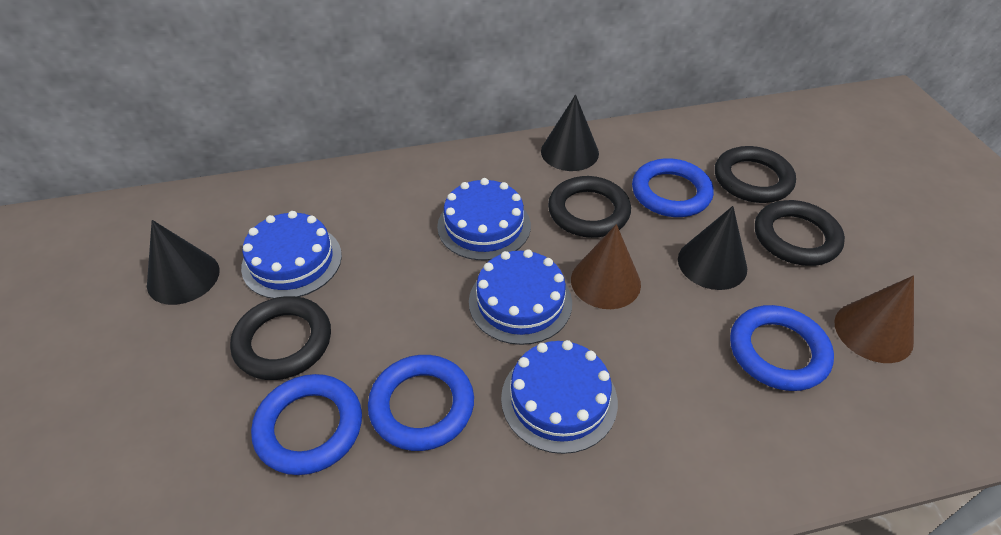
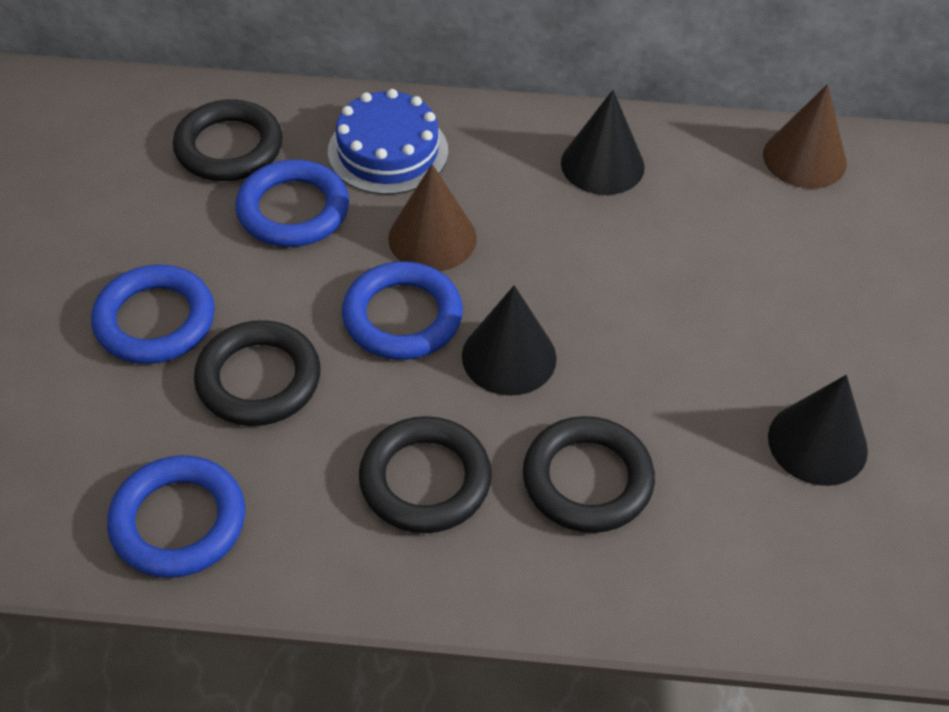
blue cake: 4 -> 1

